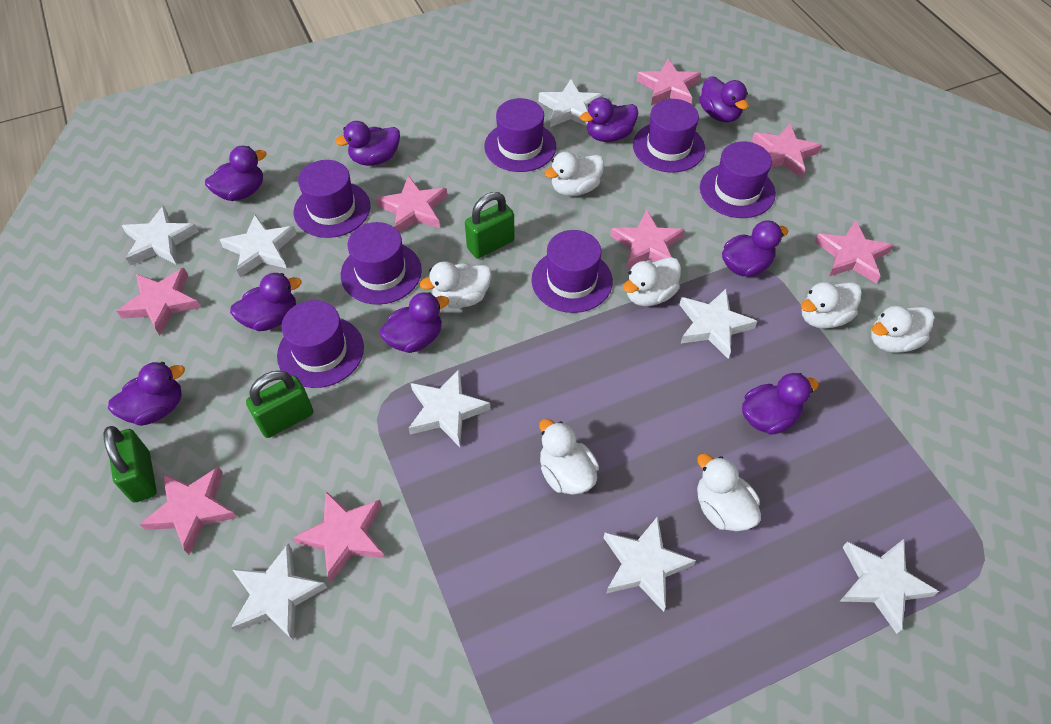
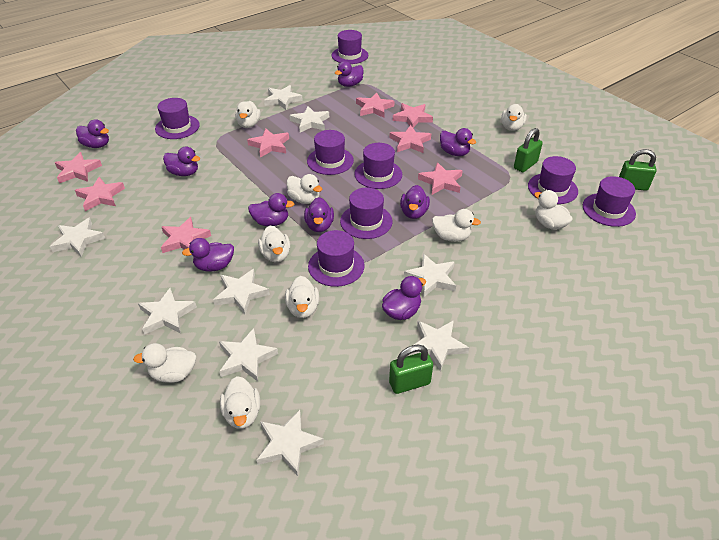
purple hat: 7 -> 8
white duck: 7 -> 9
white star: 8 -> 9

